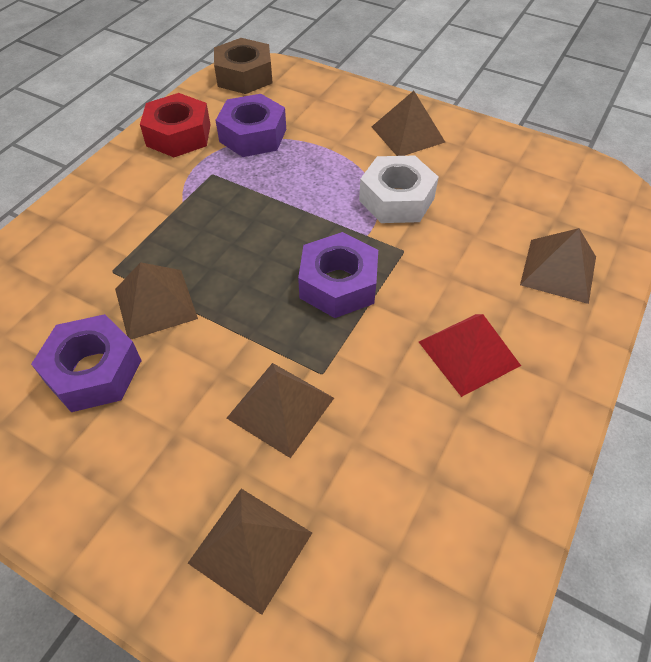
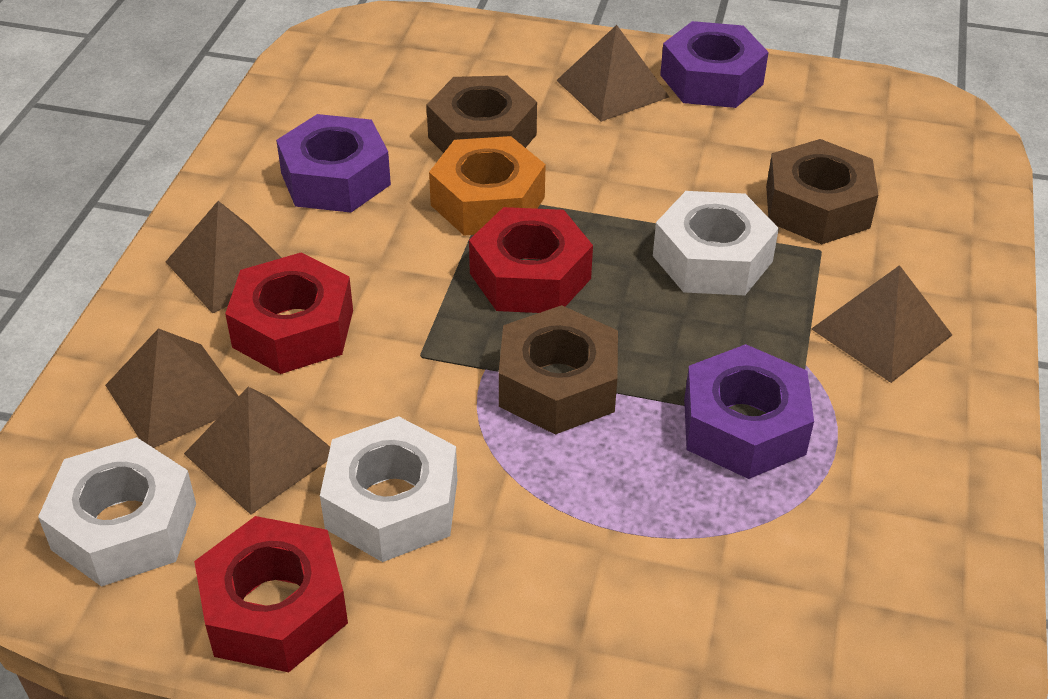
brown nut: 1 -> 3
orange nut: 0 -> 1
red nut: 1 -> 3
red pyramid: 1 -> 0
white nut: 1 -> 3

